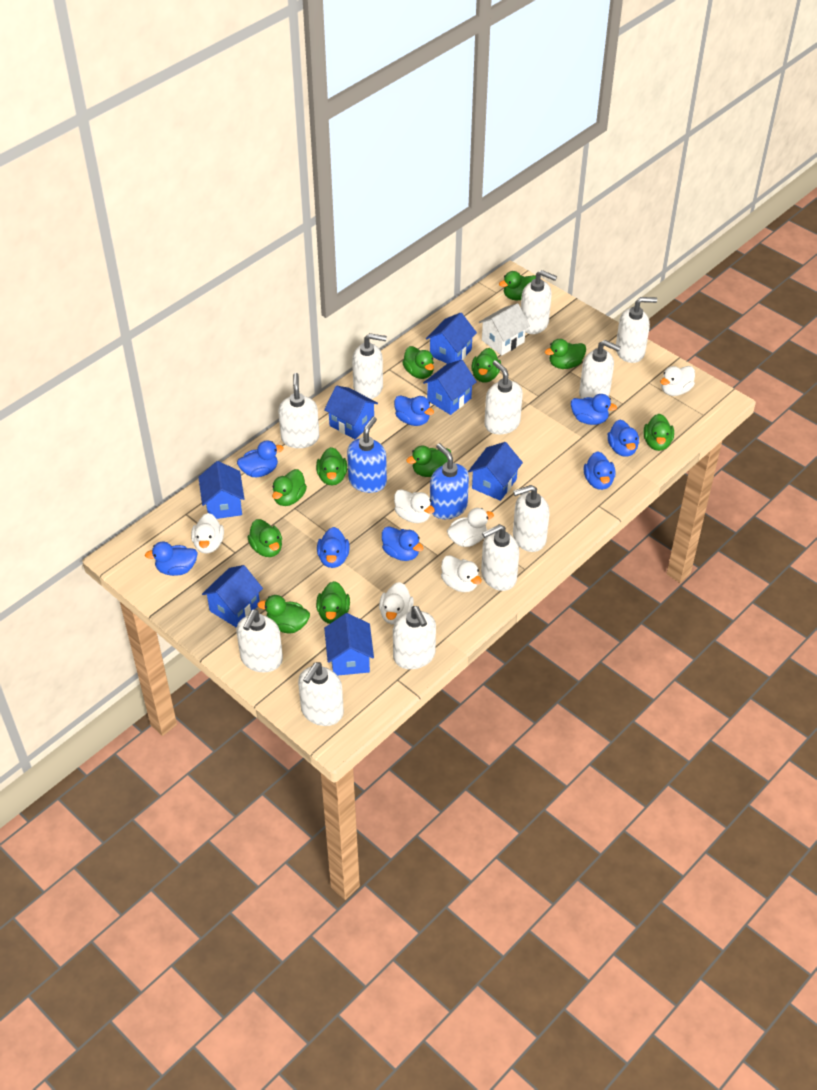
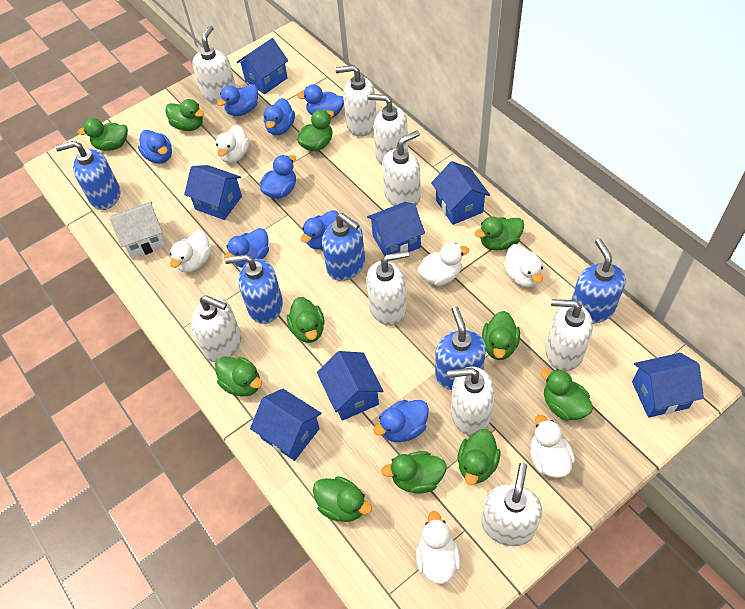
blue soap dispenser: 2 -> 5
white soap dispenser: 11 -> 9

